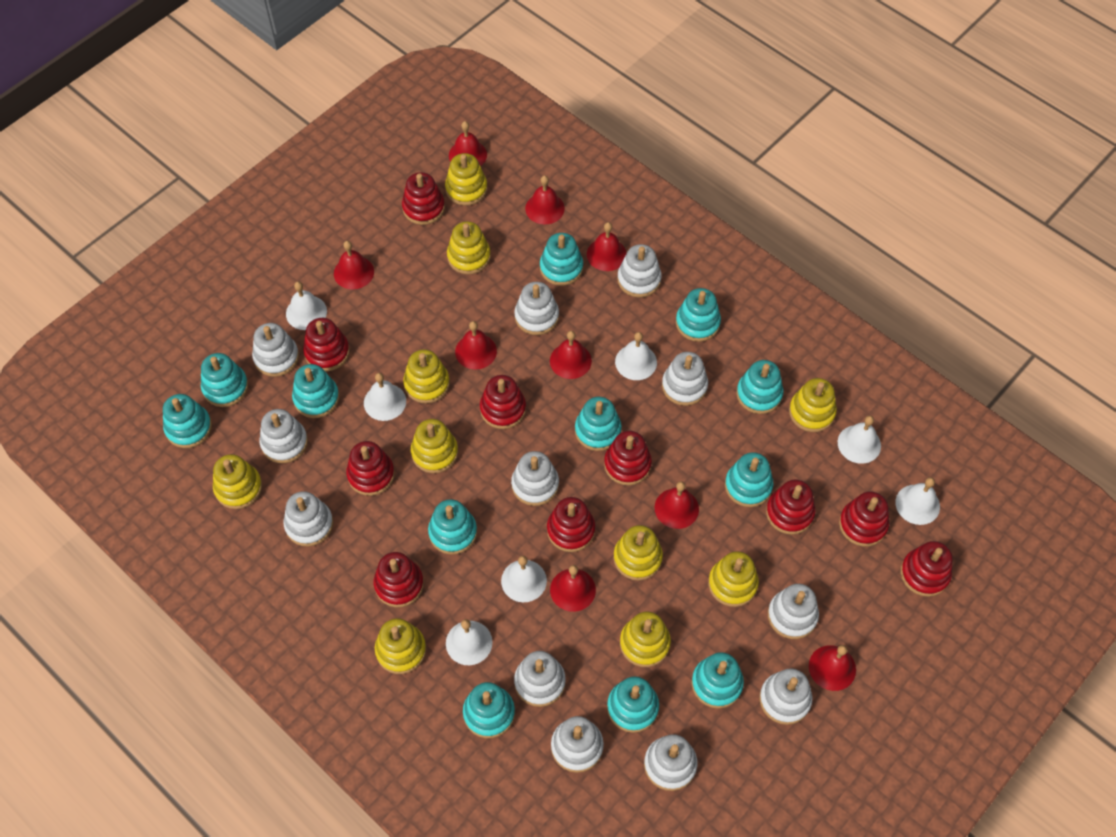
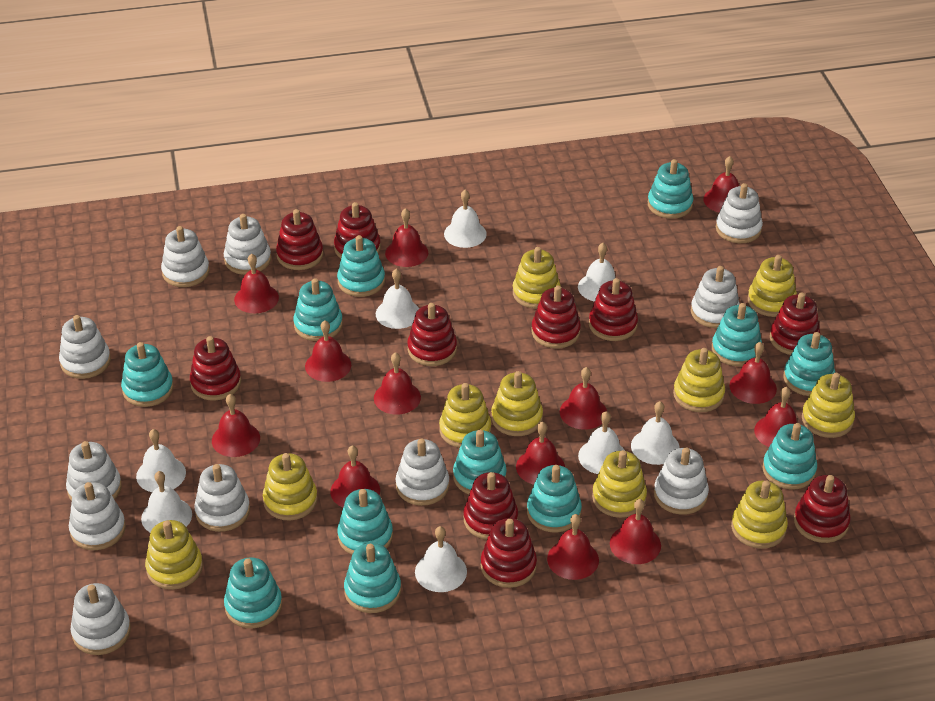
red bell: 9 -> 13
white bell: 7 -> 8
white stacking toy: 12 -> 11

